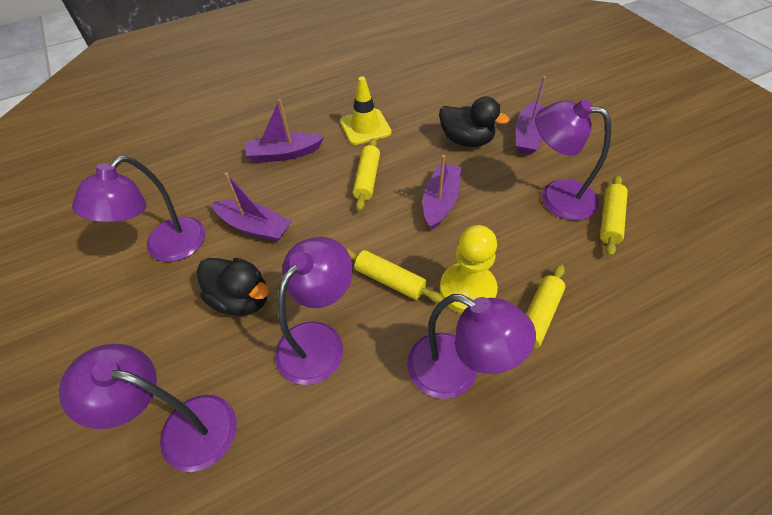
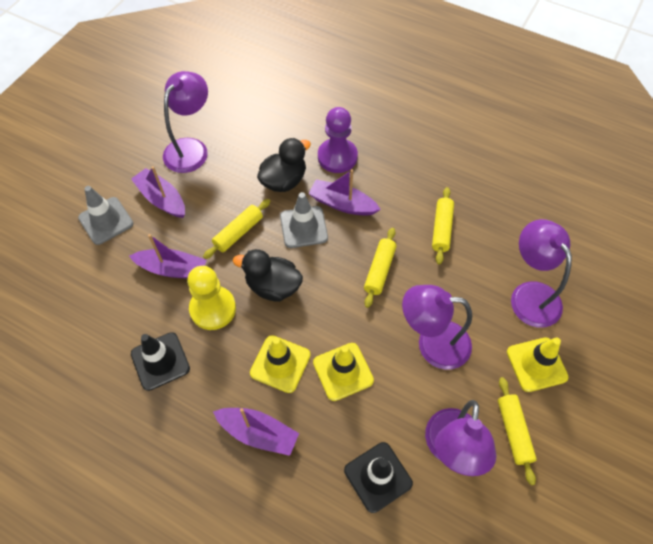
black traffic cone: 0 -> 2
grey traffic cone: 0 -> 2
purple lamp: 5 -> 4
purple pawn: 0 -> 1
yellow traffic cone: 1 -> 3

